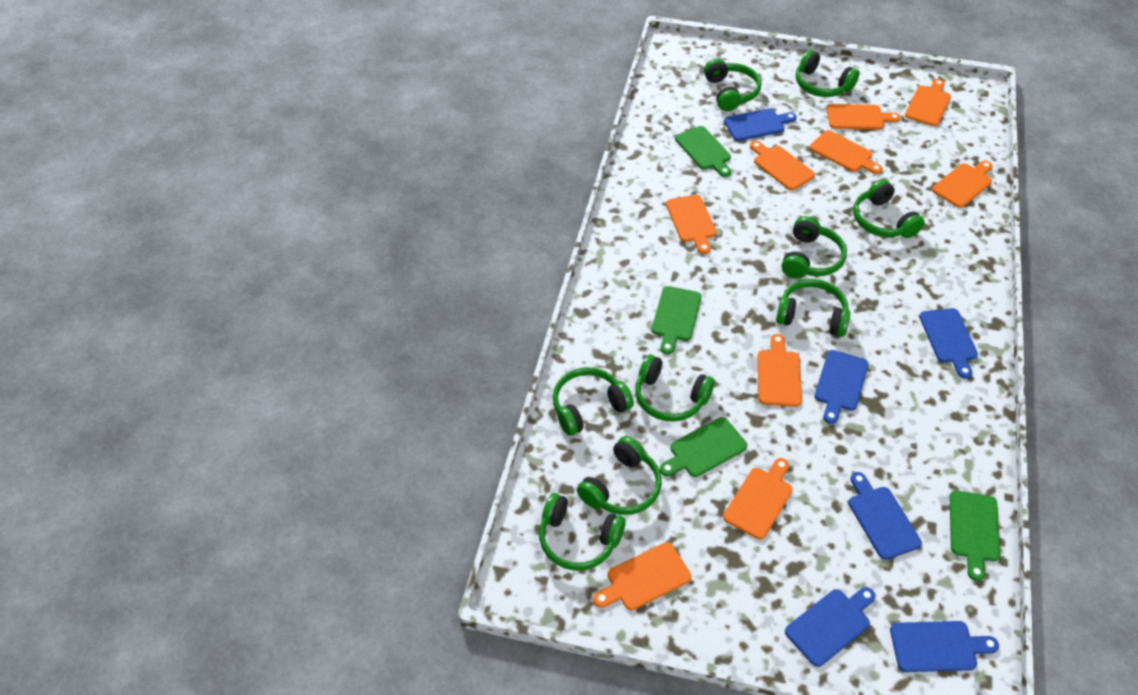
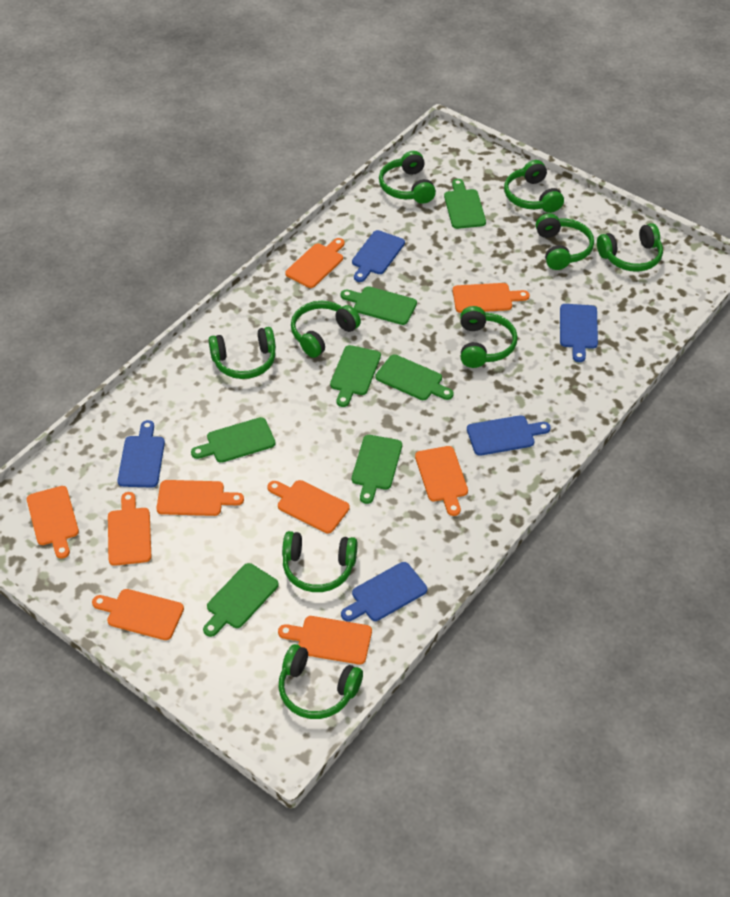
blue cutting board: 6 -> 5
green cutting board: 4 -> 7

